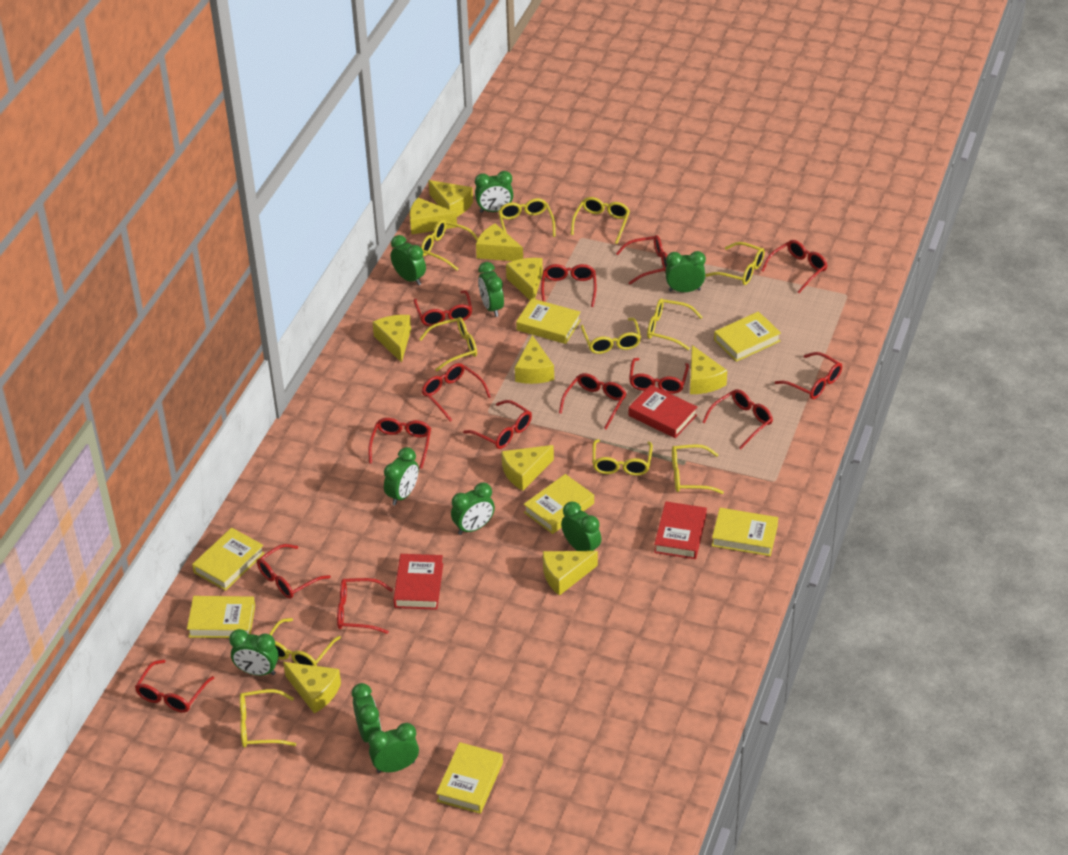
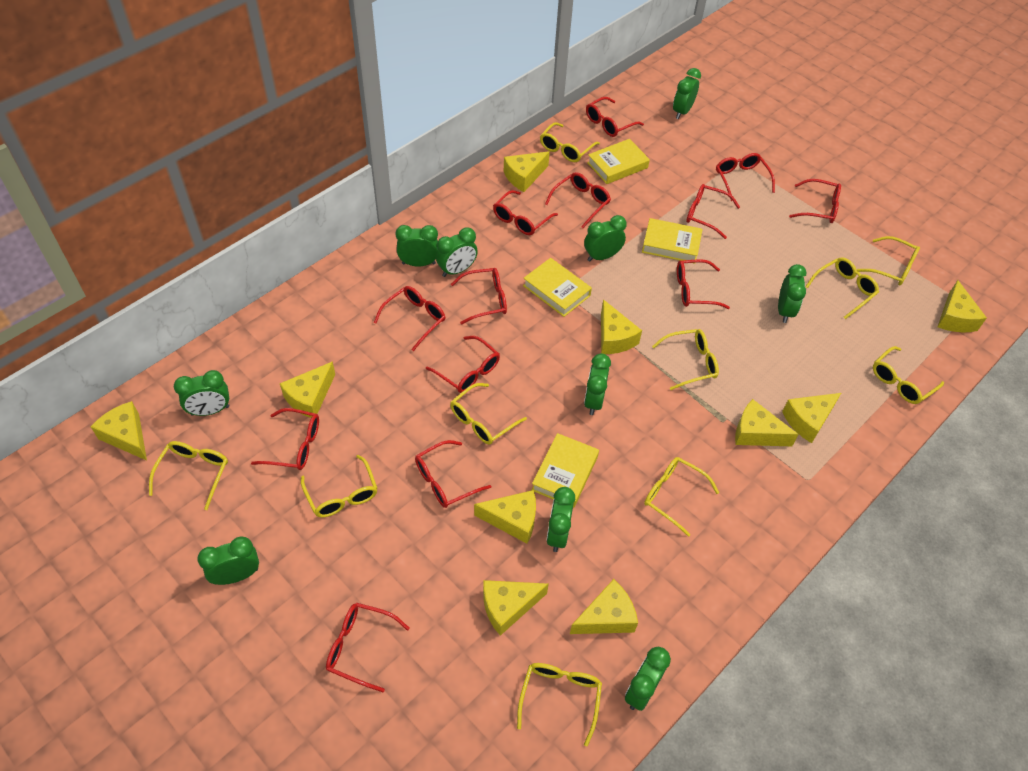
red book: 3 -> 0
red glasses: 14 -> 13
yellow book: 7 -> 4
yellow glasses: 11 -> 10

